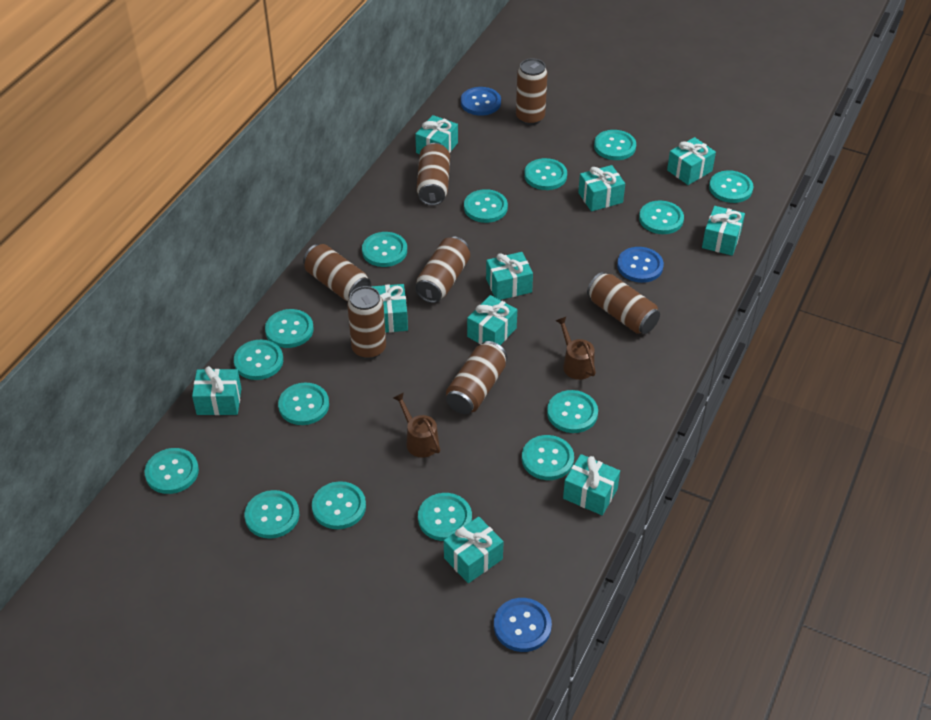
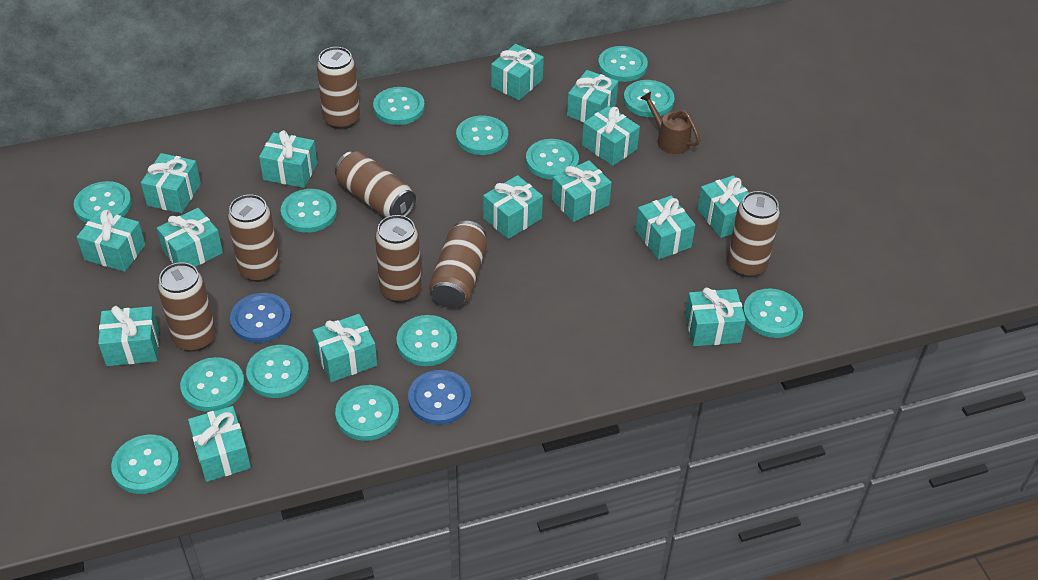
blue button: 3 -> 2
brown watering can: 2 -> 1
turquoise button: 15 -> 13
turquoise gift: 10 -> 15

